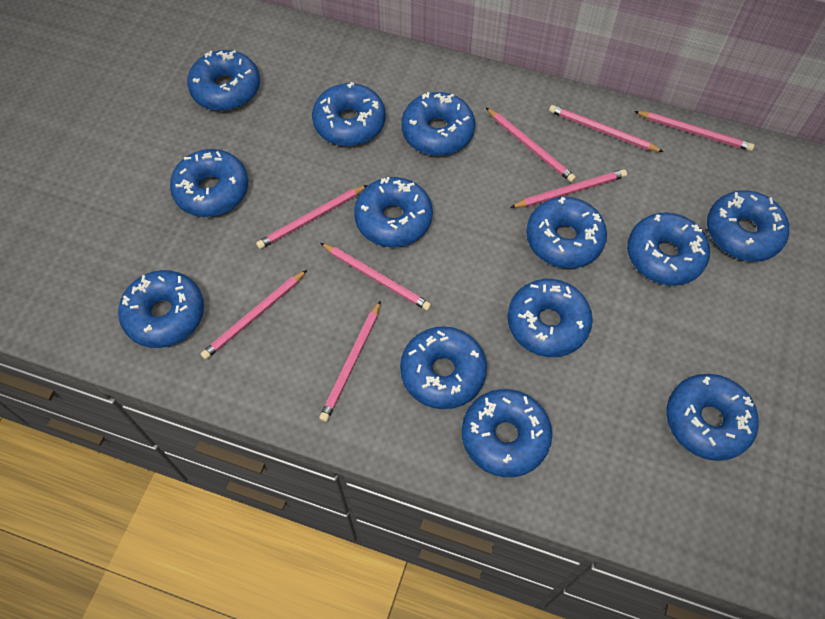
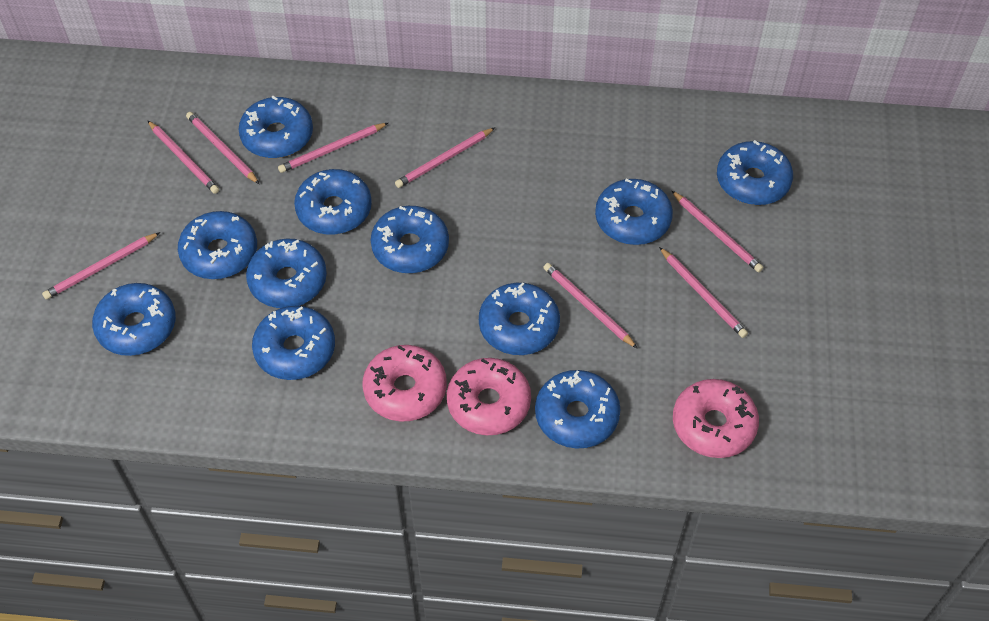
blue donut: 13 -> 11
pink donut: 0 -> 3

